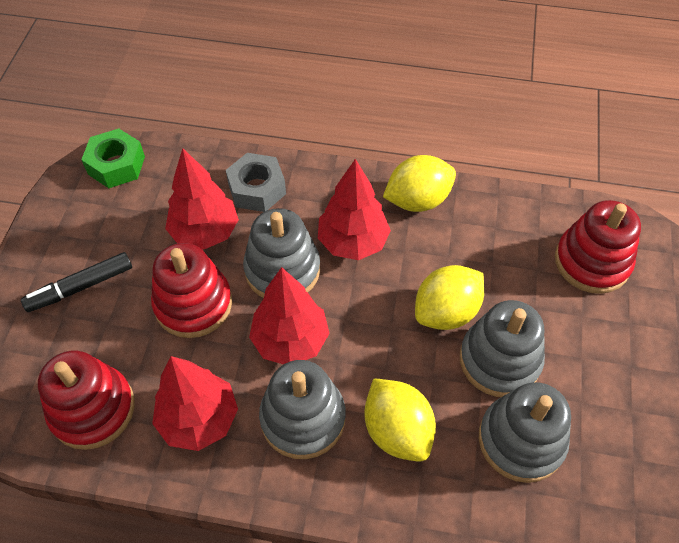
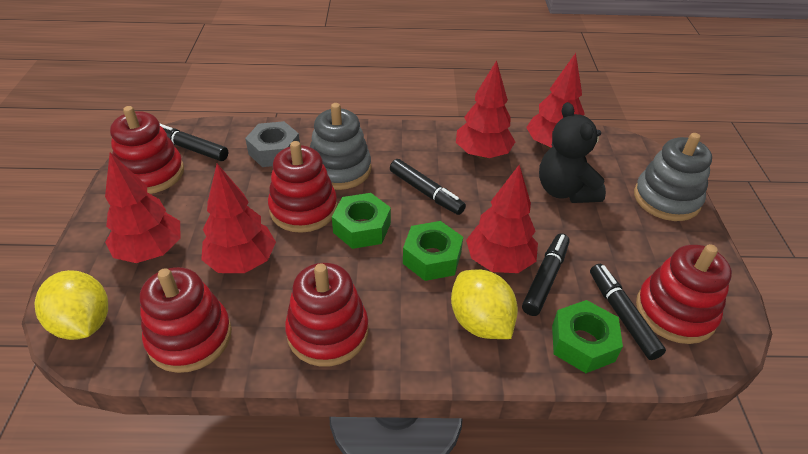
black marker: 1 -> 4
black teddy bear: 0 -> 1
green nut: 1 -> 3
grey stacking toy: 4 -> 2
red stacking toy: 3 -> 5
red tree: 4 -> 5
yellow lemon: 3 -> 2

